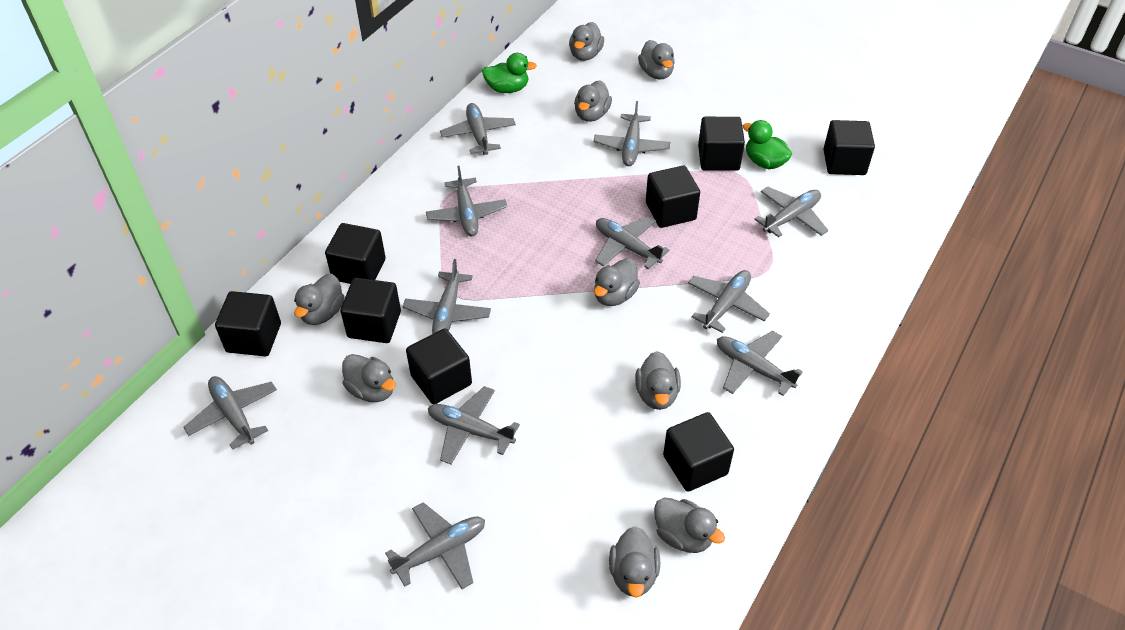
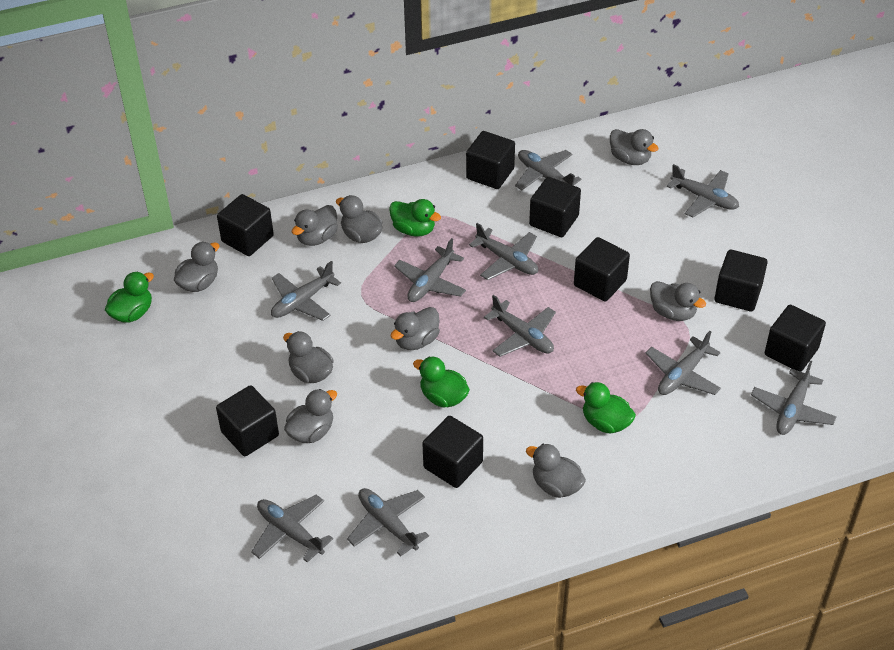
green duck: 2 -> 4
grey plane: 11 -> 10

